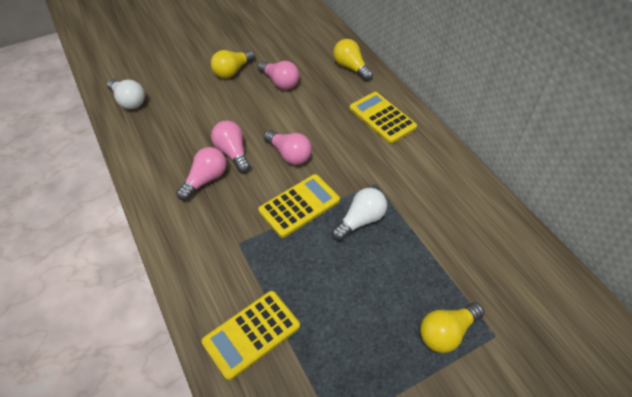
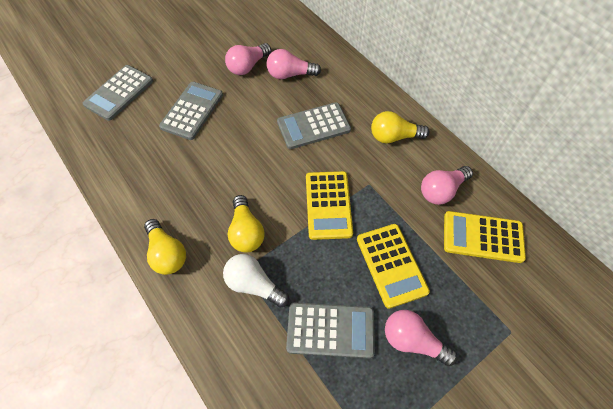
grey calculator: 0 -> 4
white light bulb: 2 -> 1

